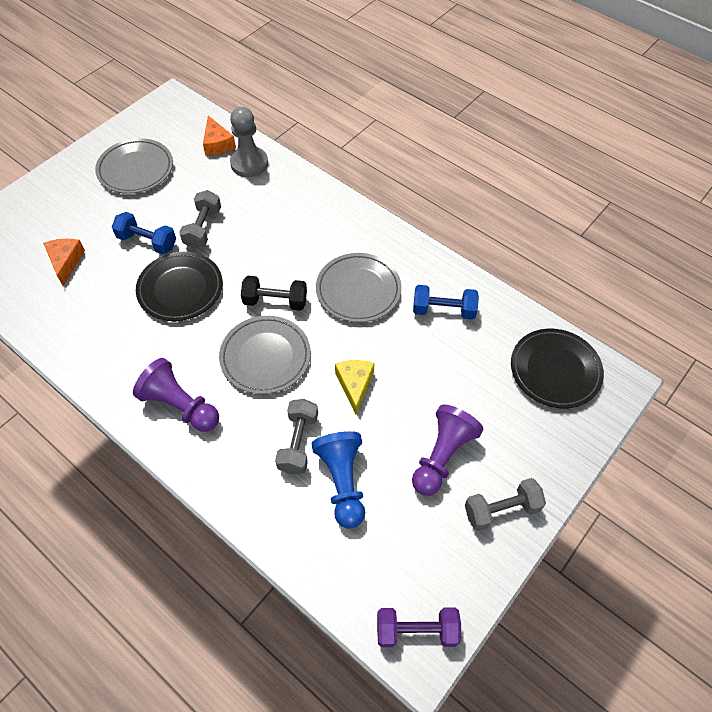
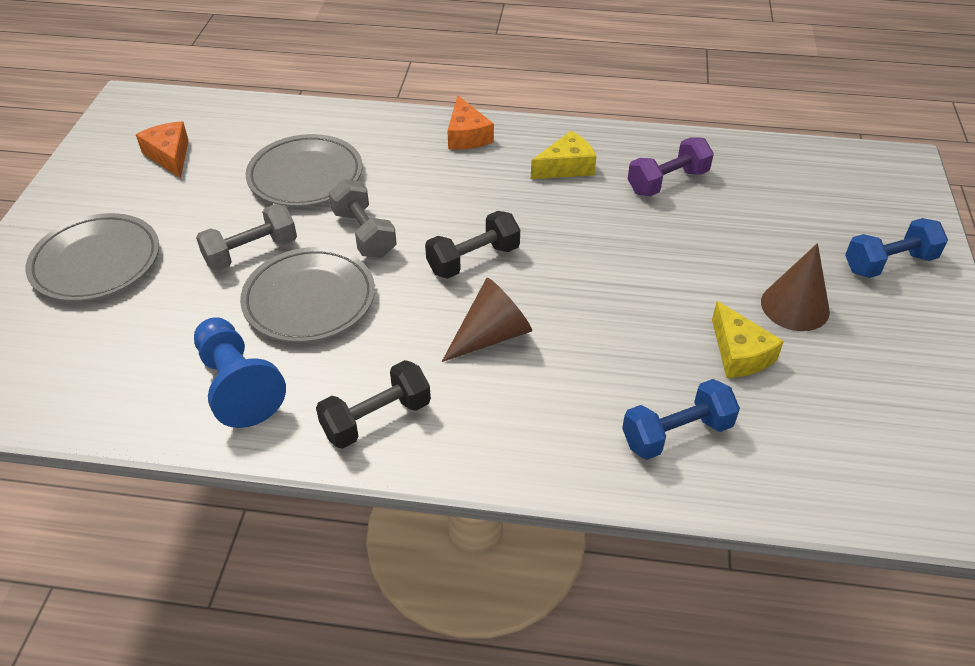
black dumbbell: 1 -> 2
black plate: 2 -> 0
brown cone: 0 -> 2
grey dumbbell: 3 -> 2
grey pawn: 1 -> 0
purple pawn: 2 -> 0
yellow cheese: 1 -> 2

